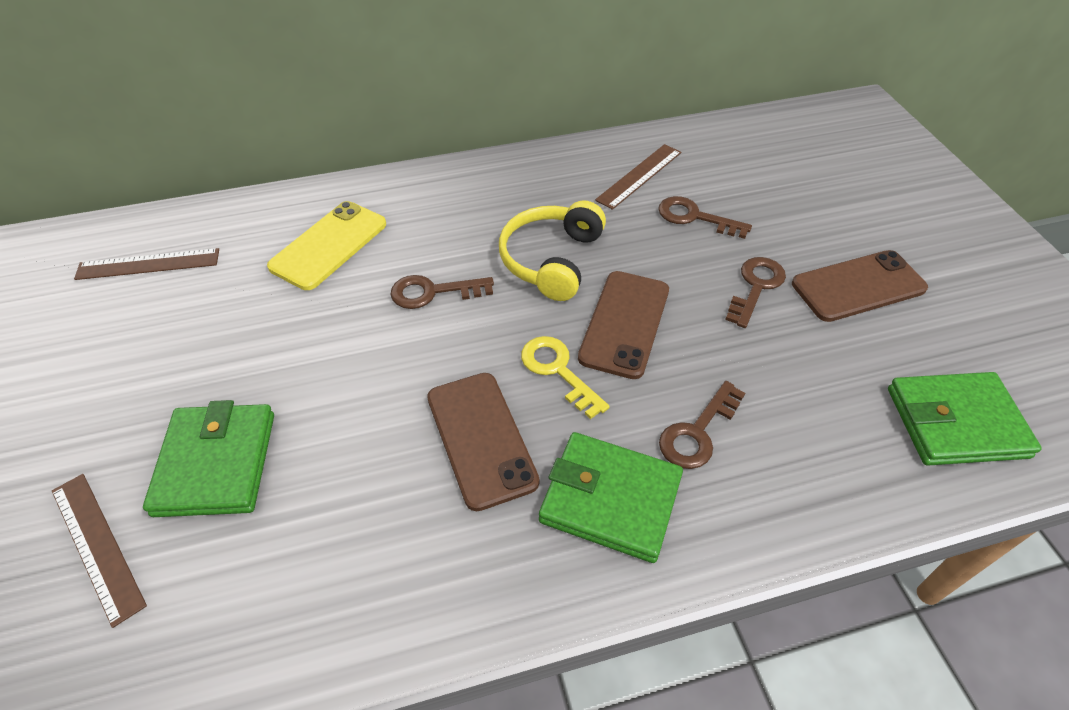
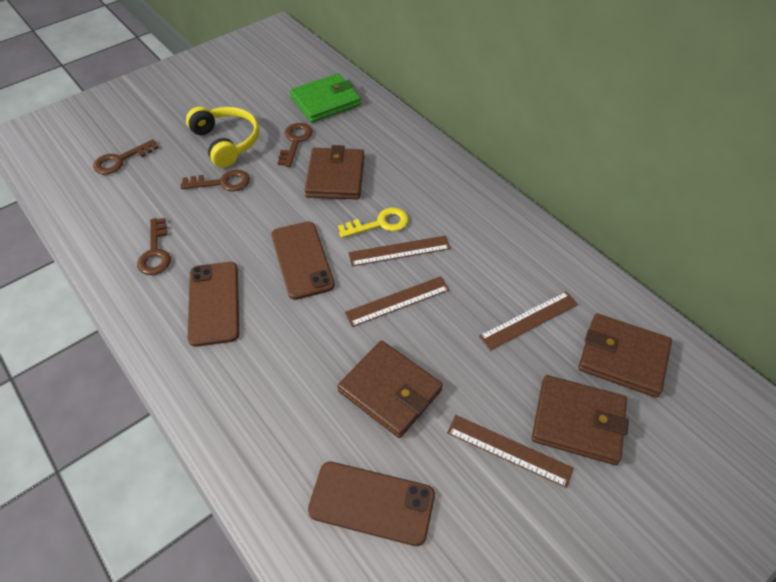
brown ruler: 3 -> 4
brown wallet: 0 -> 4
green wallet: 3 -> 1
yellow phone: 1 -> 0

